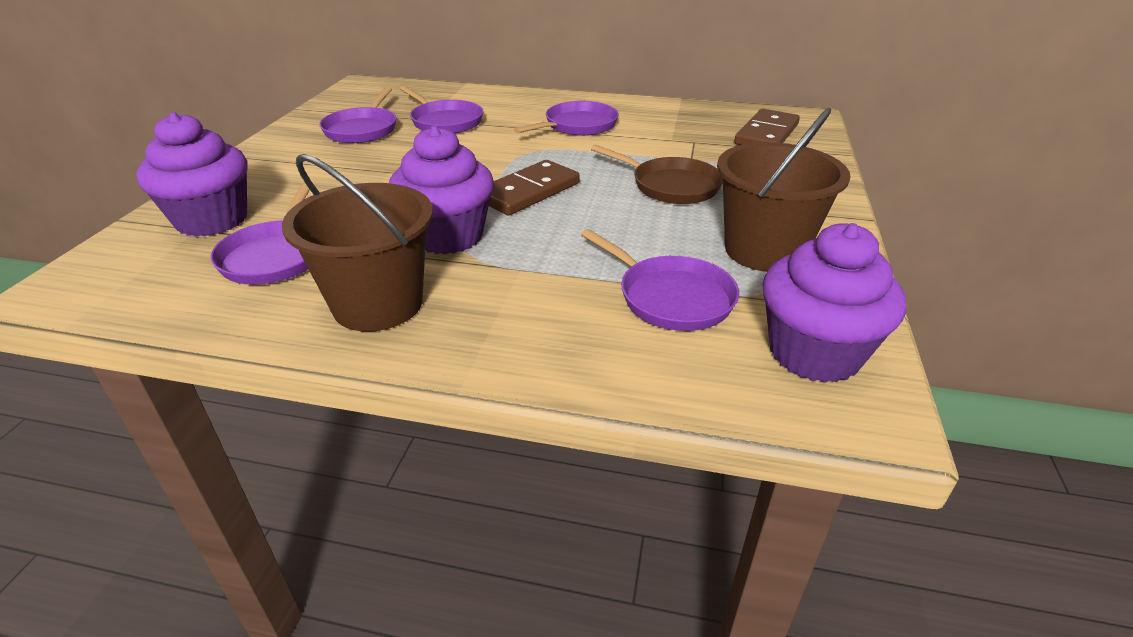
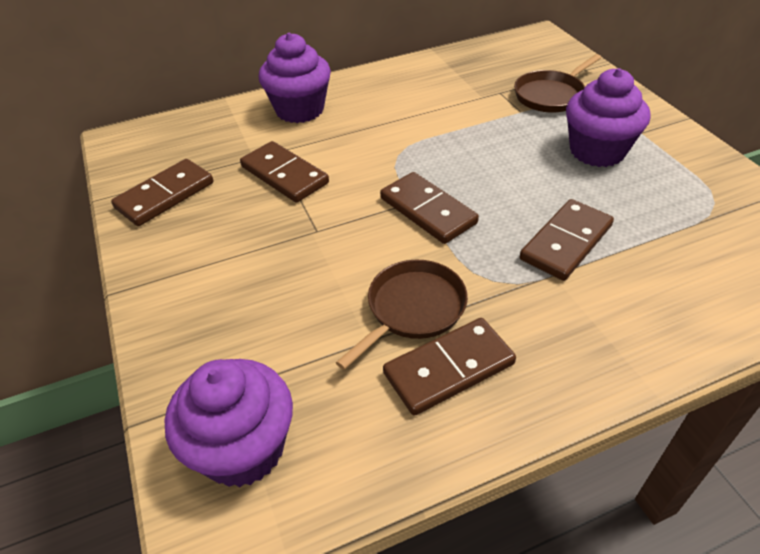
brown bucket: 2 -> 0
brown domino: 2 -> 5
brown pan: 1 -> 2
purple pan: 5 -> 0

